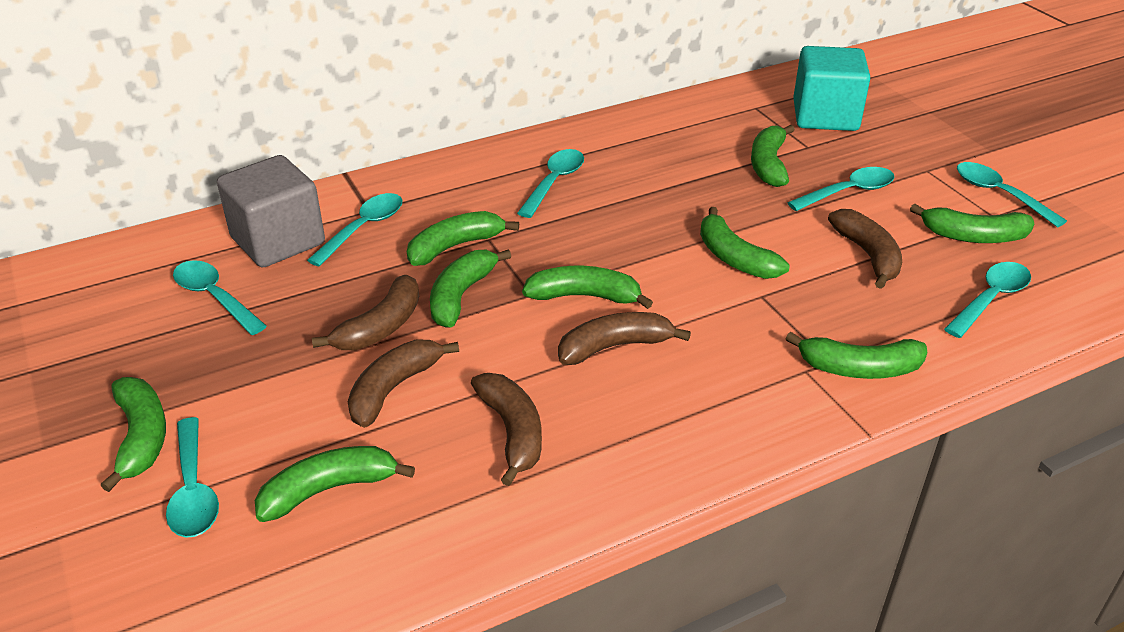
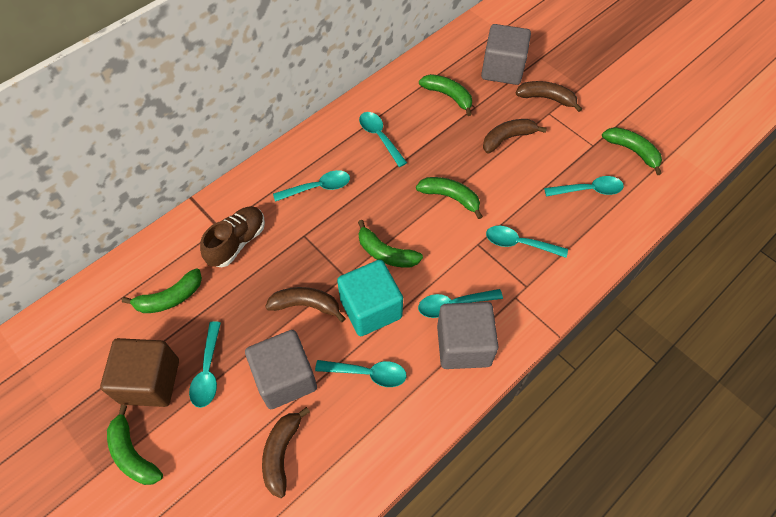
brown banana: 5 -> 4
brown cube: 0 -> 1
brown shoe: 0 -> 1
green banana: 9 -> 6
grey cube: 1 -> 3

